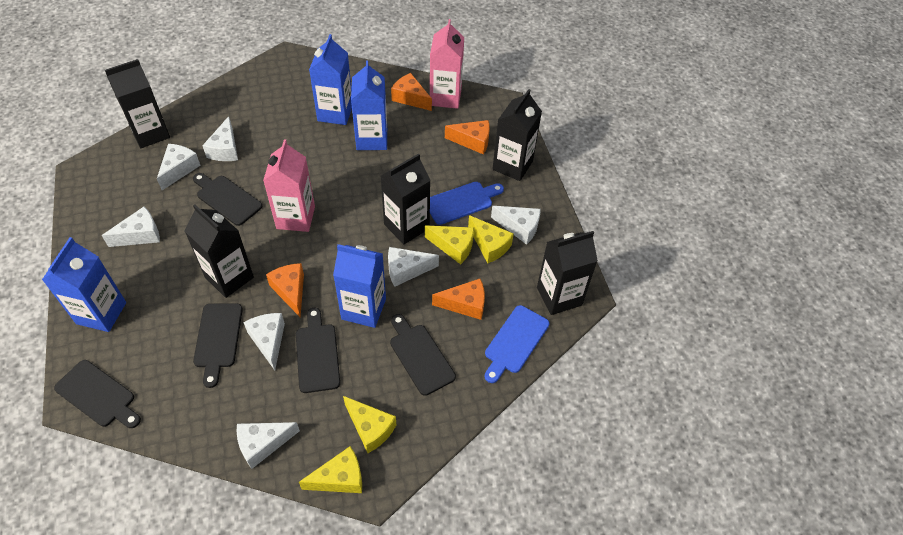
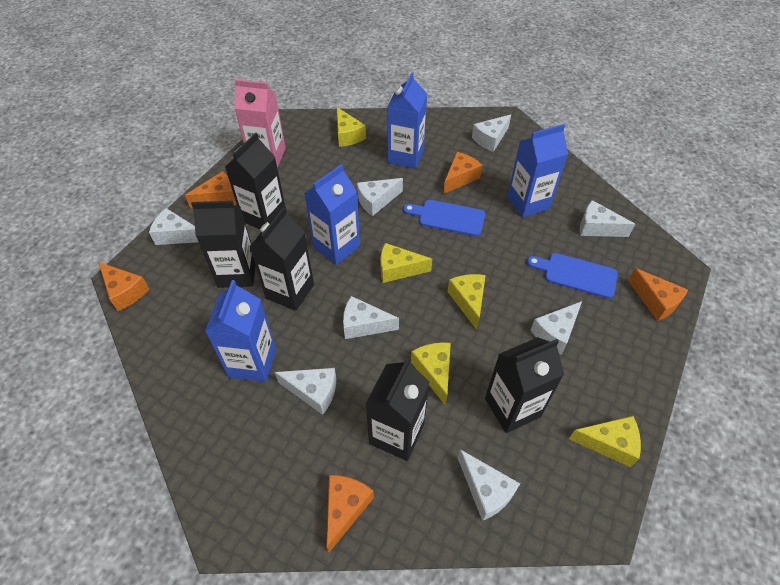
black cutting board: 5 -> 0
orange cheese: 4 -> 5
pink carton: 2 -> 1
white cheese: 7 -> 8
yellow cheese: 4 -> 5

